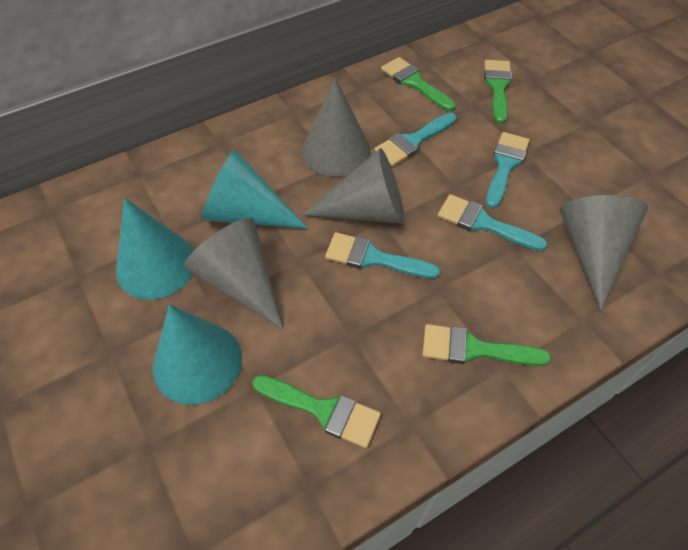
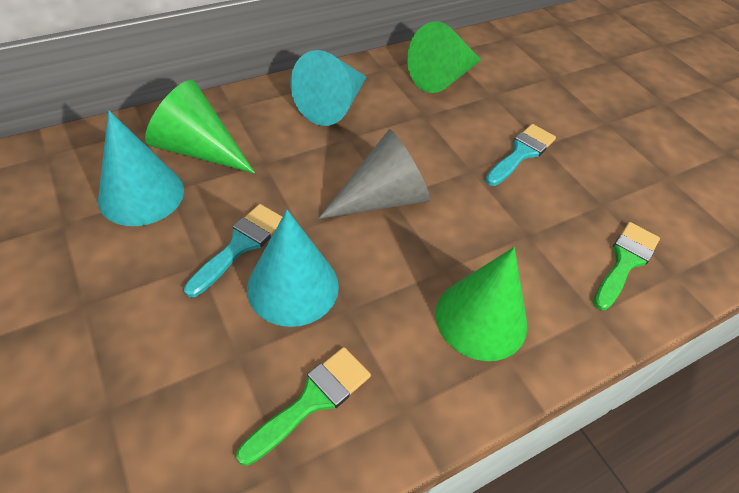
green brush: 4 -> 2
green cone: 0 -> 3
grey cone: 4 -> 1
turquoise brush: 4 -> 2

